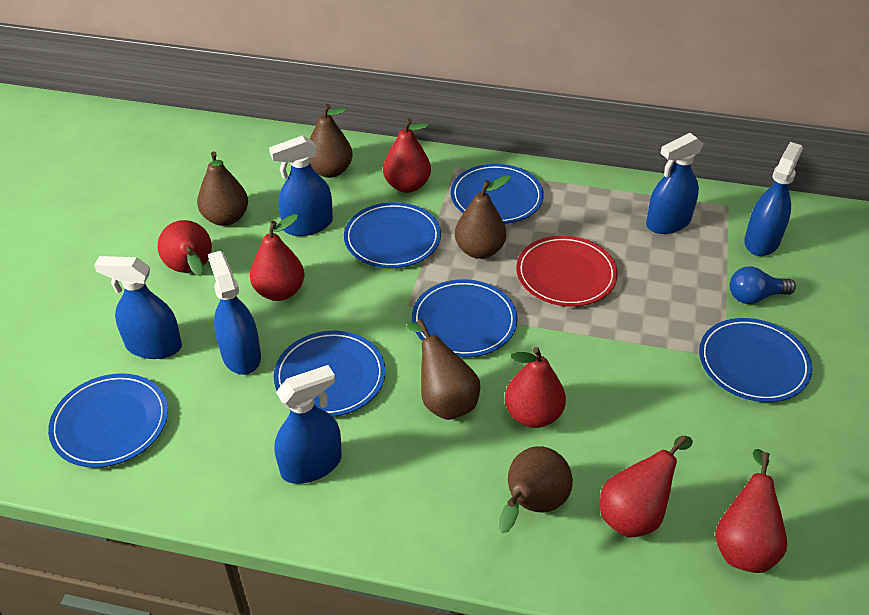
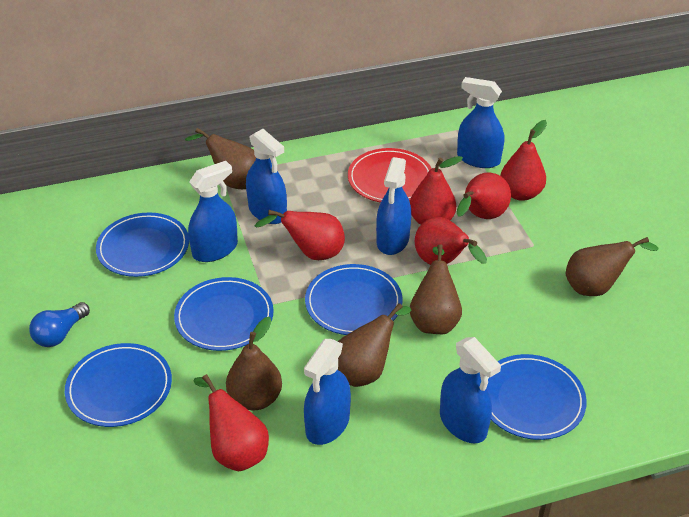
blue plate: 6 -> 5

